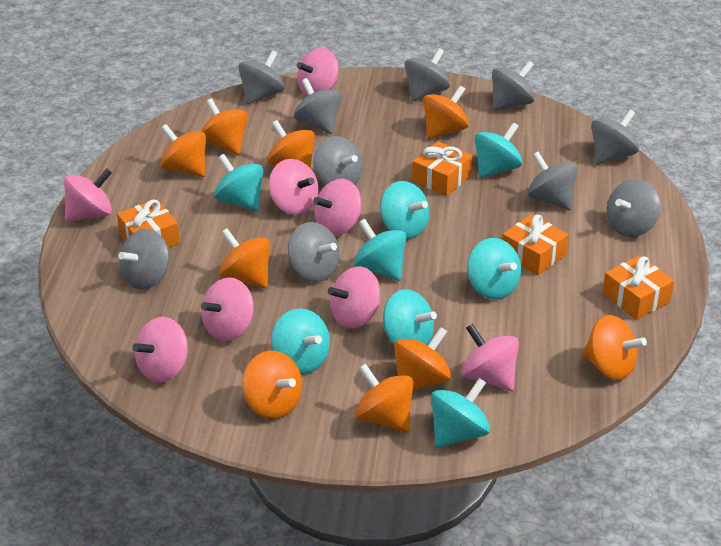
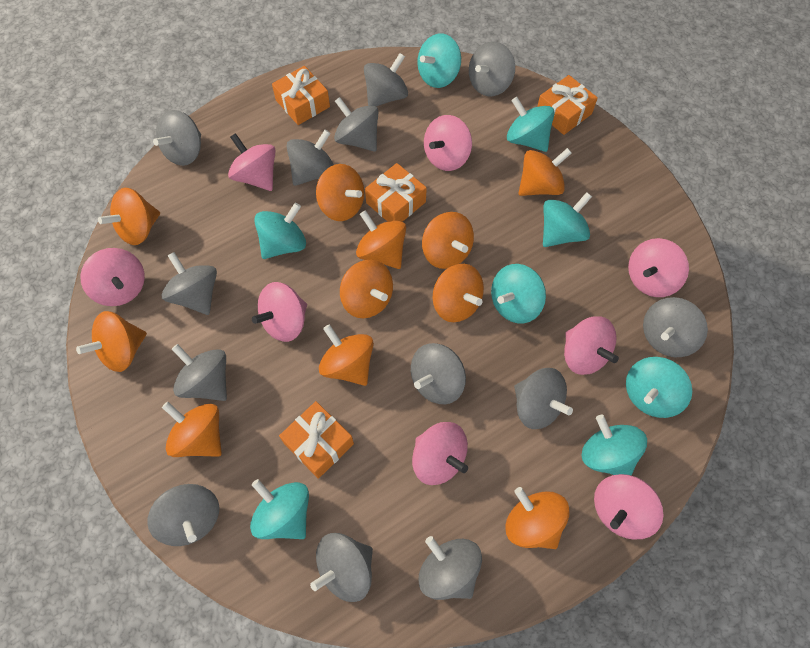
grey spinning top: 10 -> 13
orange spinning top: 9 -> 11

